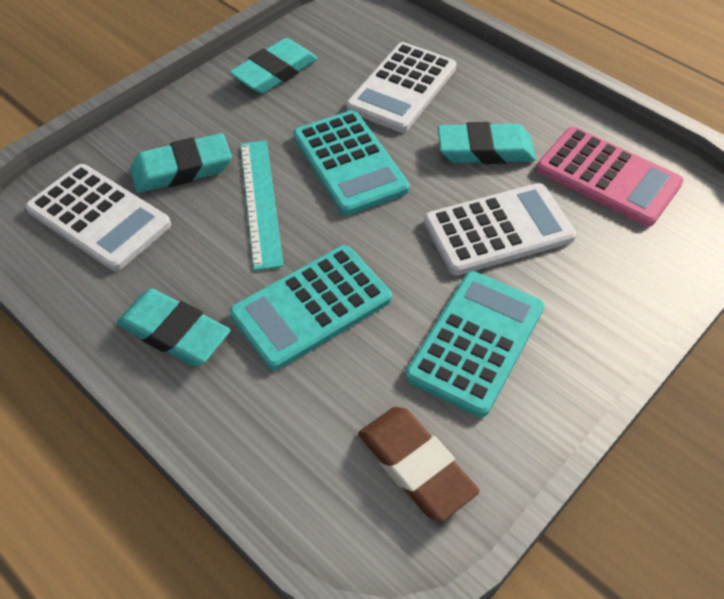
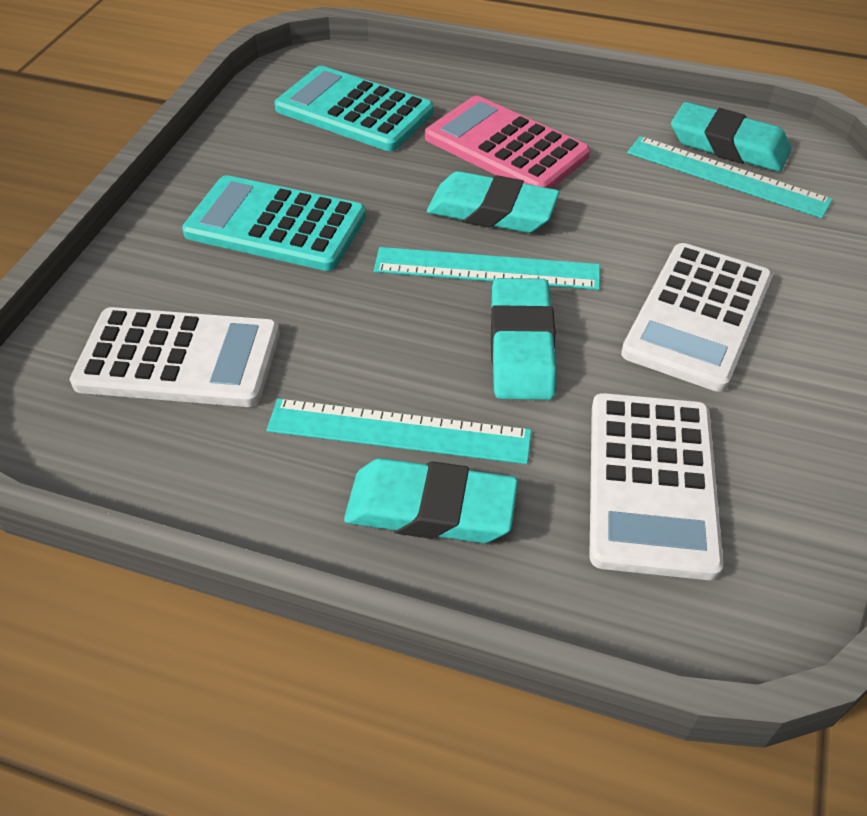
brown eraser: 1 -> 0
turquoise calculator: 3 -> 2
turquoise ruler: 1 -> 3

